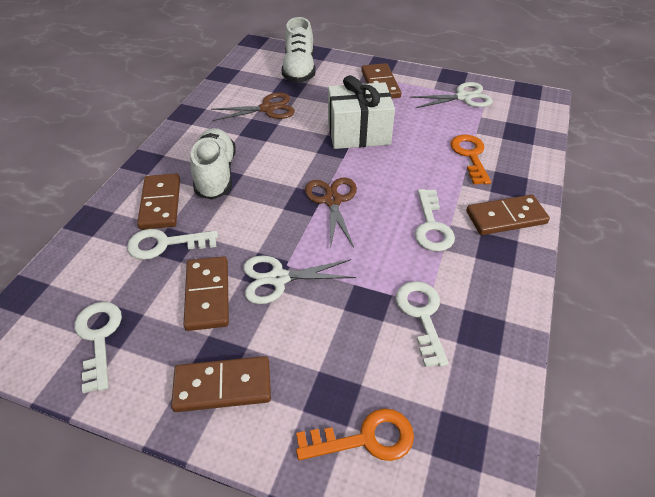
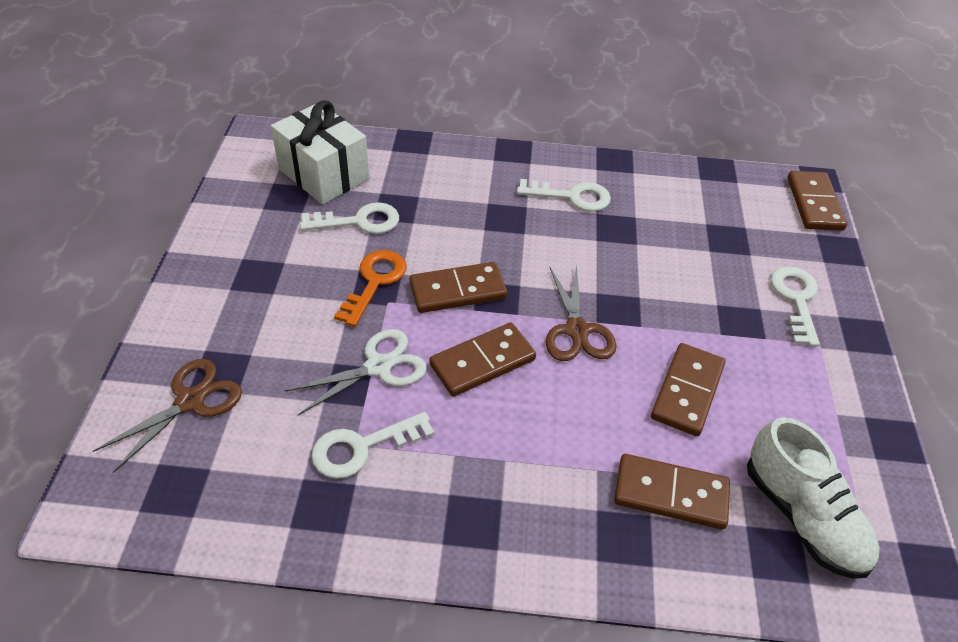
orange key: 2 -> 1
white scissors: 2 -> 1
white shoe: 2 -> 1

